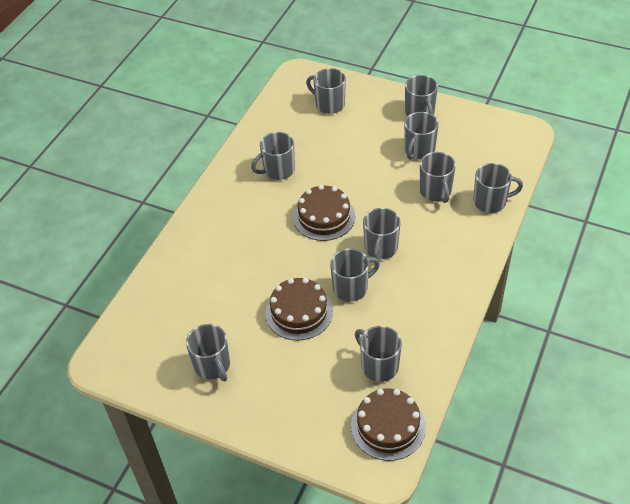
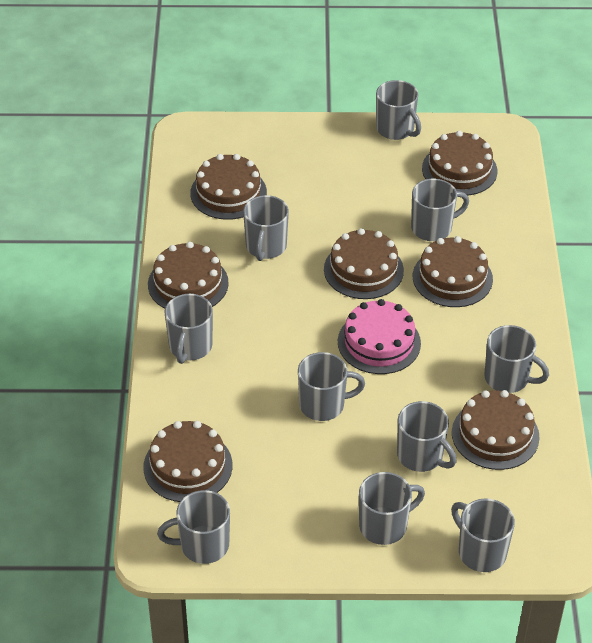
brown cake: 3 -> 7
pink cake: 0 -> 1

